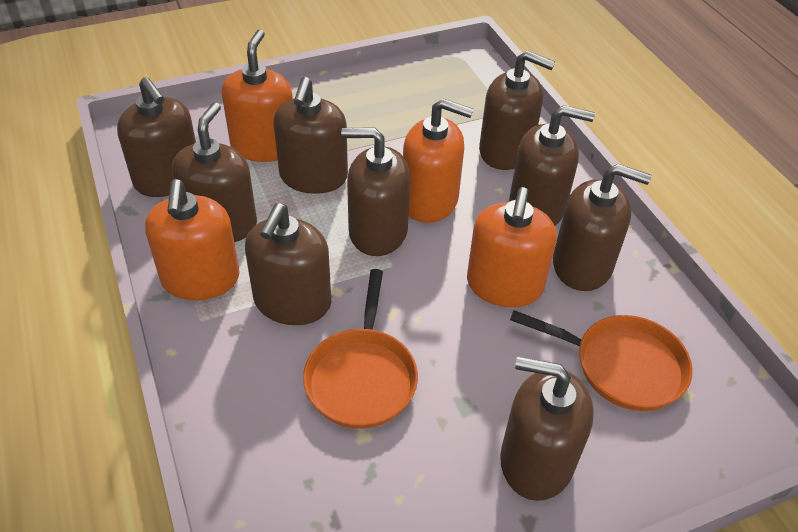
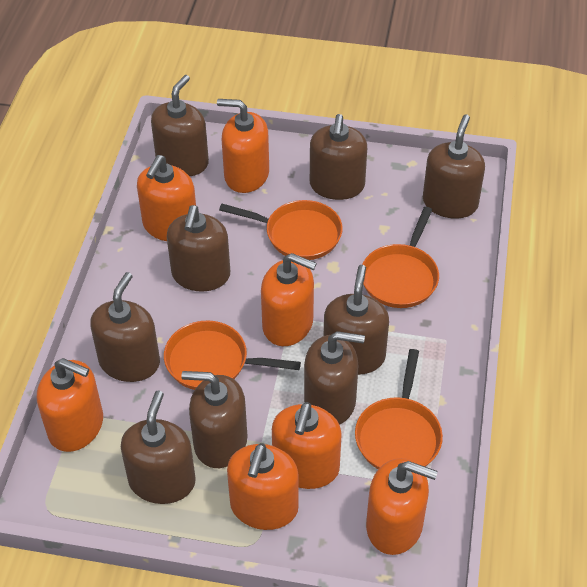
orange pan: 2 -> 4
orange soap dispenser: 4 -> 7

